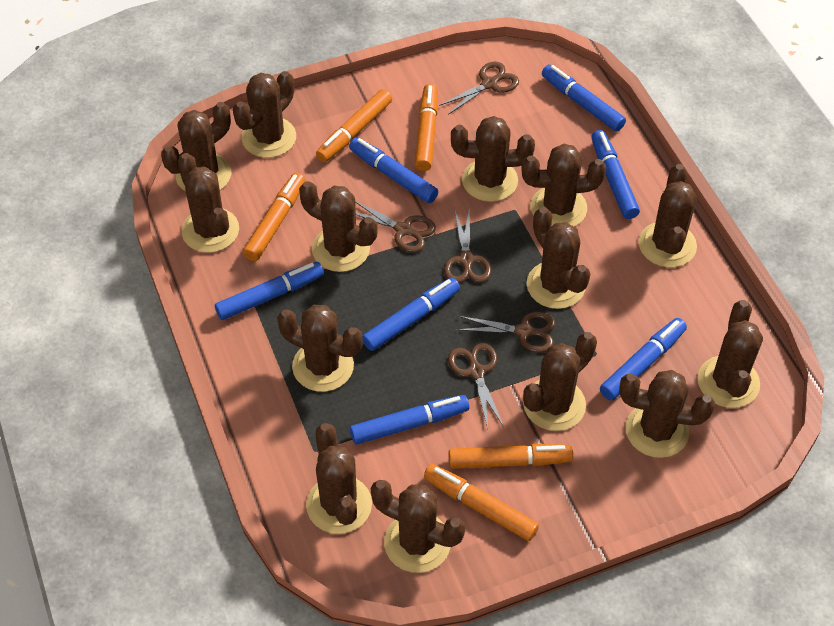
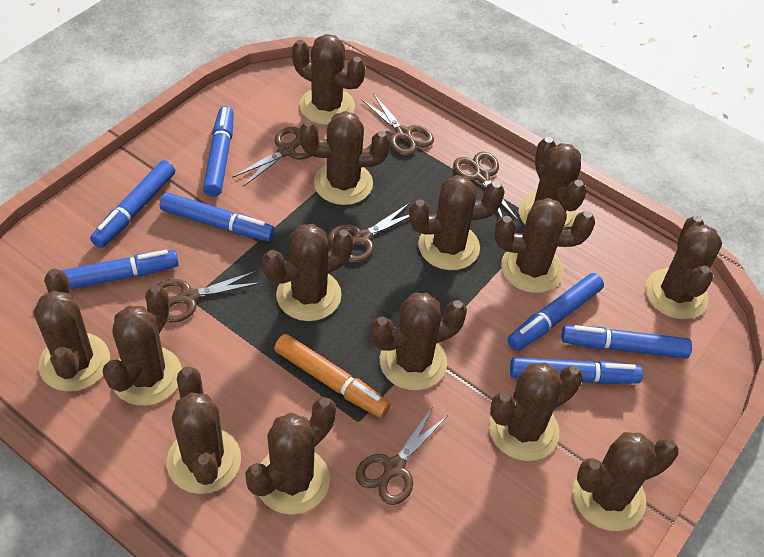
brown scissors: 5 -> 6
orange marker: 5 -> 1

